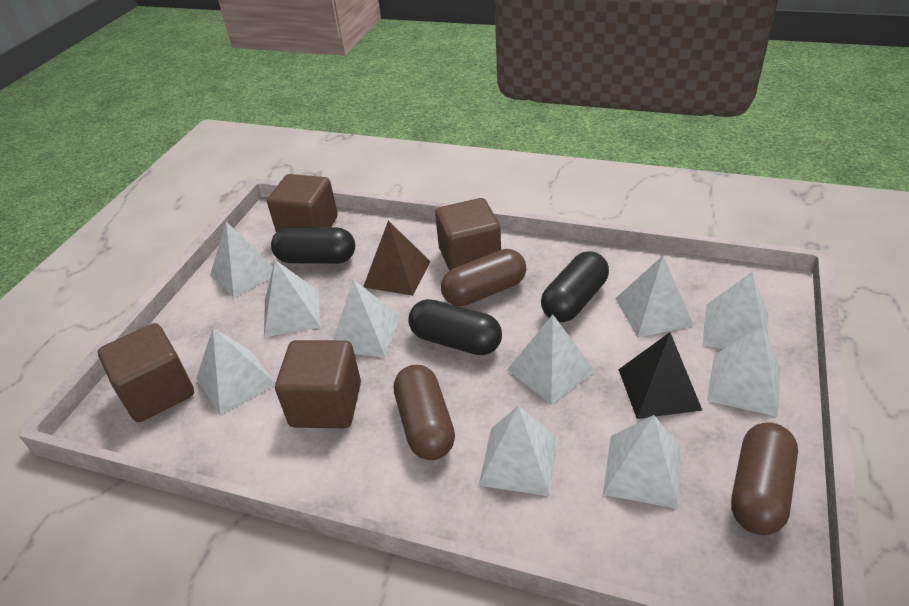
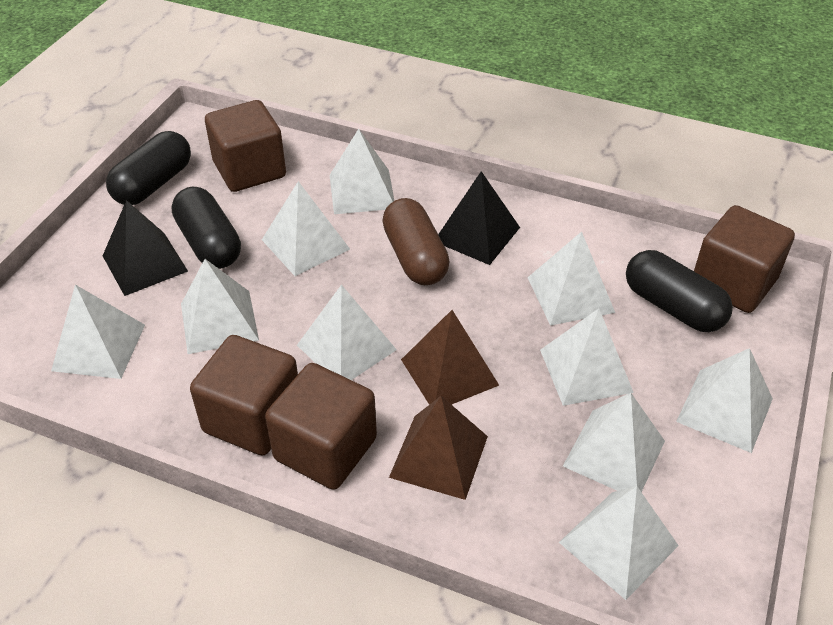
black pyramid: 1 -> 2
brown capsule: 3 -> 1
brown pyramid: 1 -> 2

